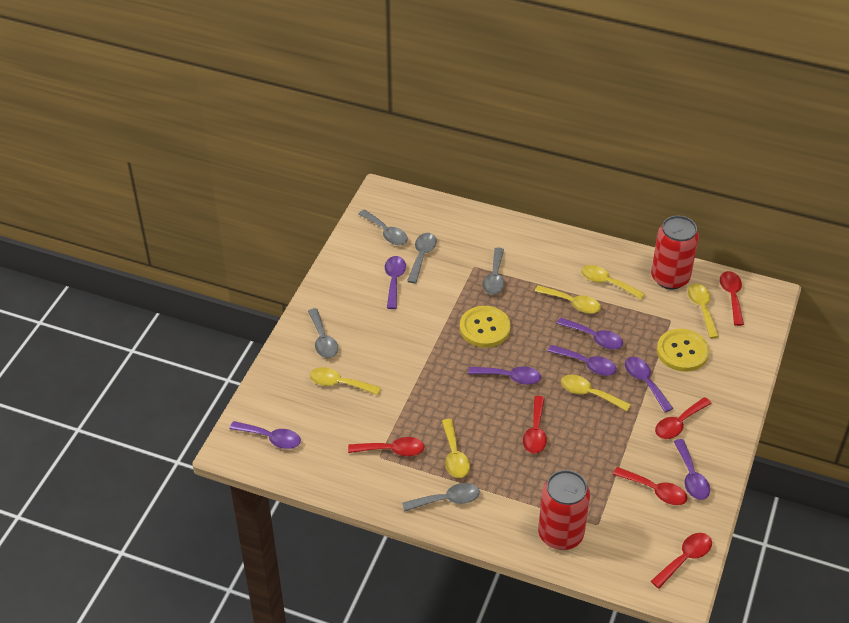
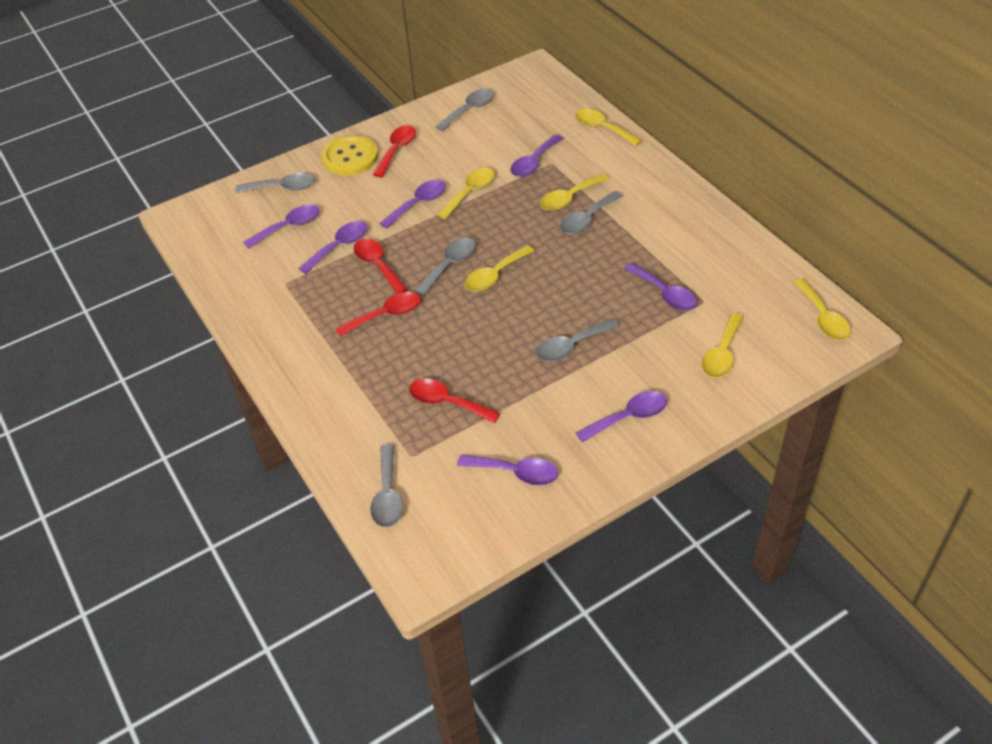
grey spoon: 5 -> 6
red can: 2 -> 0
red spoon: 6 -> 4
yellow button: 2 -> 1

